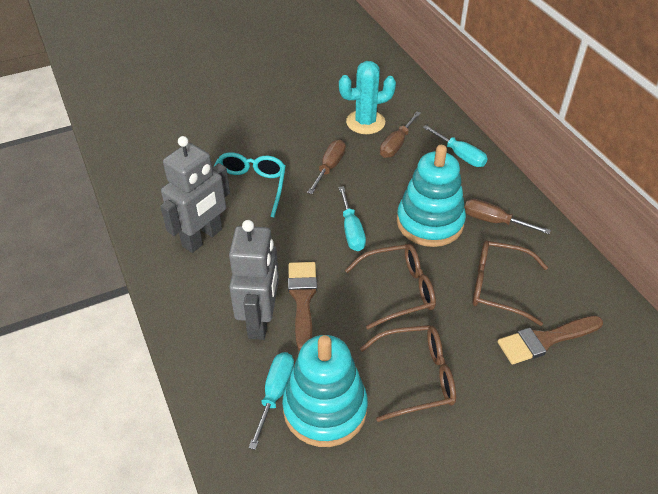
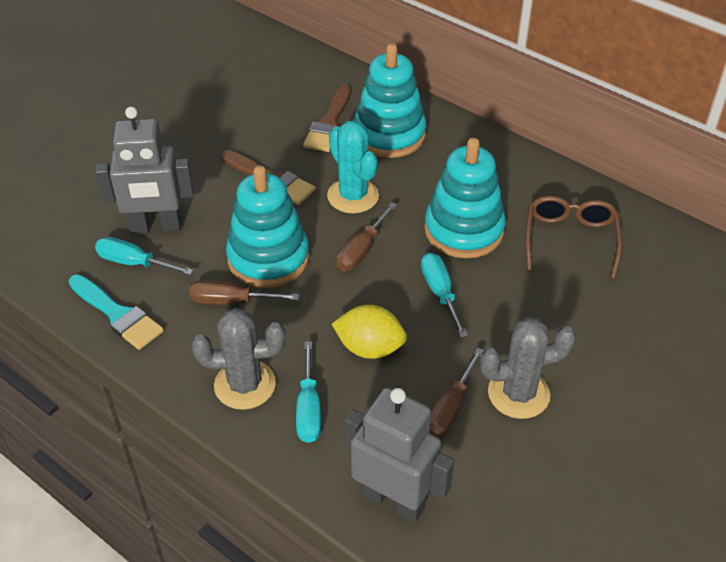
brown glasses: 3 -> 1
grey cactus: 0 -> 2
turquoise brush: 0 -> 1
turquoise glasses: 1 -> 0
turquoise stacking toy: 2 -> 3
yellow lemon: 0 -> 1

